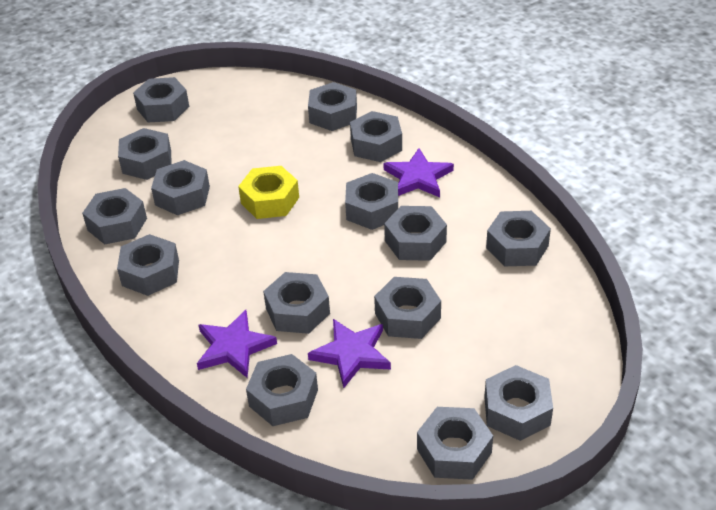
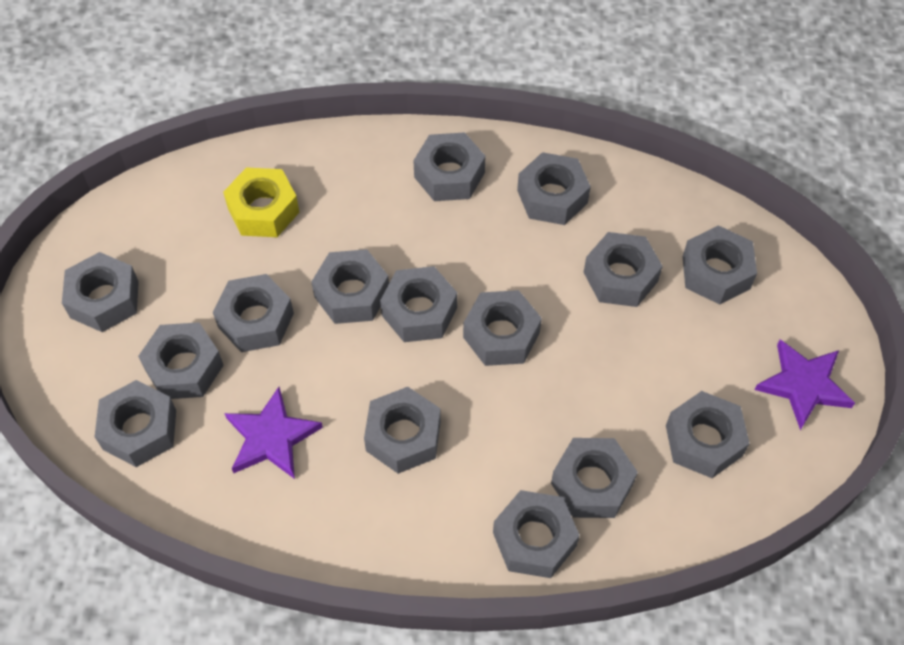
purple star: 3 -> 2

